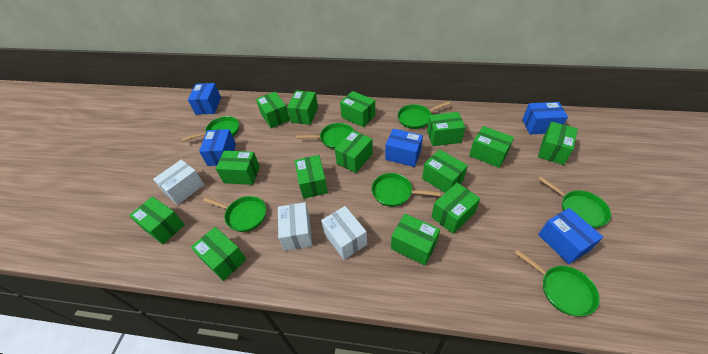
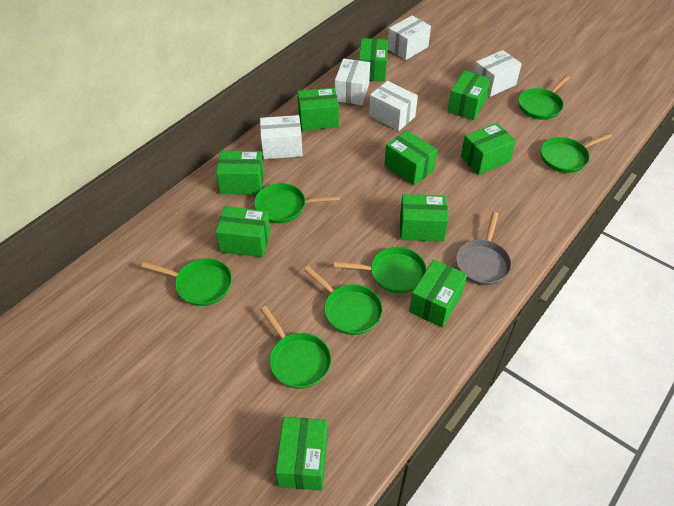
blue box: 5 -> 0
green box: 14 -> 10
grey pan: 0 -> 1
white box: 3 -> 5

